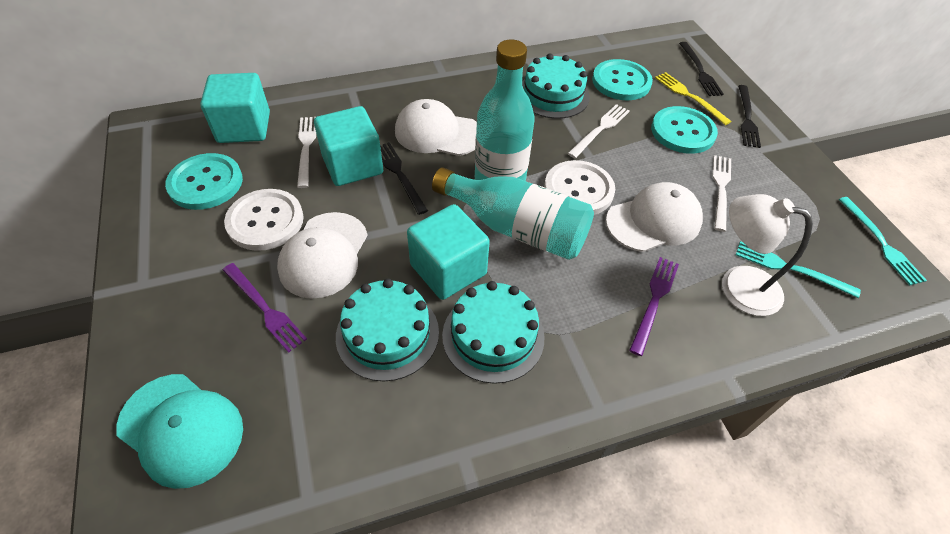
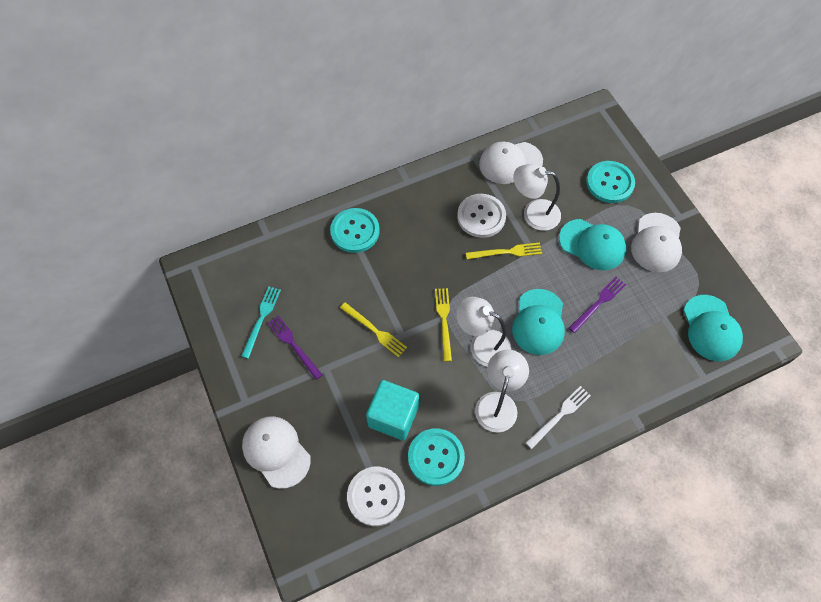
black fork: 3 -> 0
turquoise bottle: 2 -> 0
turquoise cake: 3 -> 0
turquoise cap: 1 -> 3
turquoise cube: 3 -> 1
turquoise fork: 2 -> 1
white fork: 3 -> 1
white lamp: 1 -> 3
yellow fork: 1 -> 3

